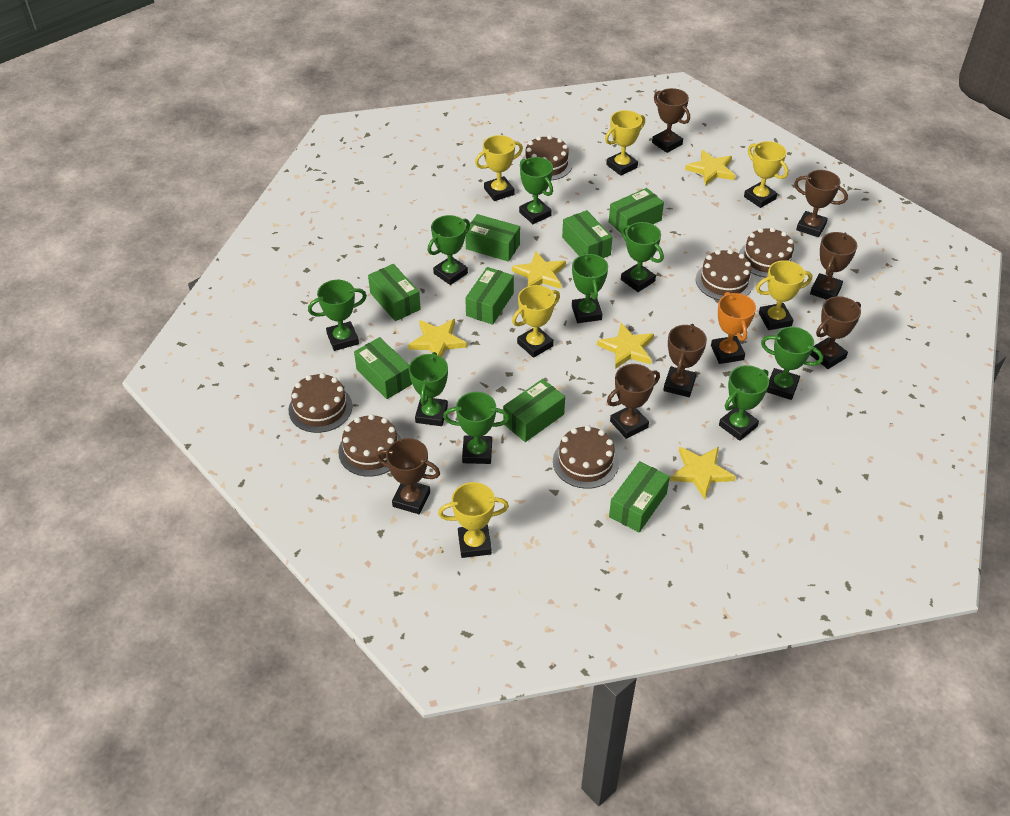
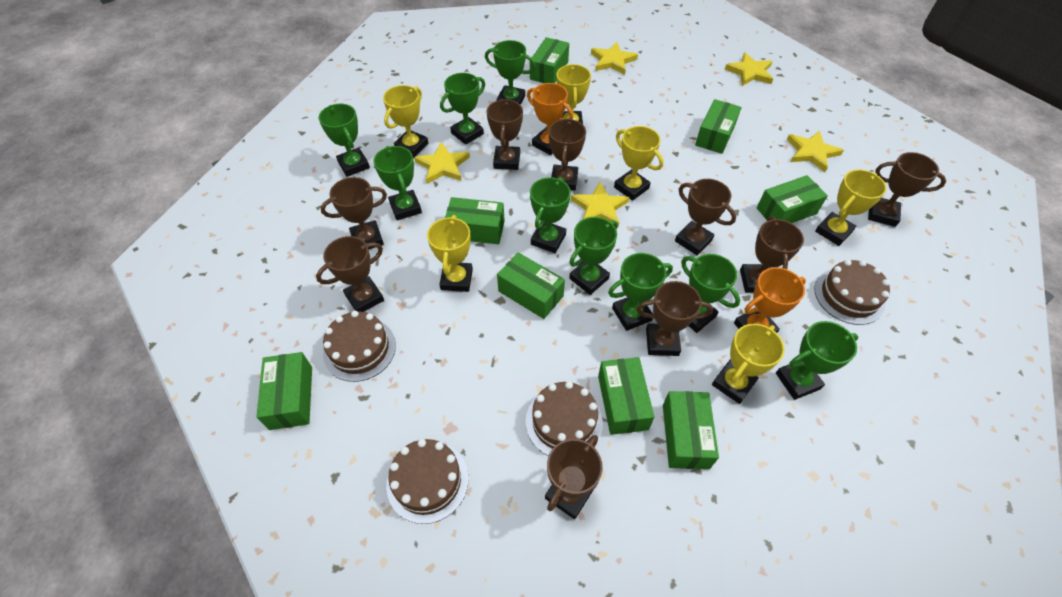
brown cake: 6 -> 4
brown trophy: 7 -> 9
orange trophy: 1 -> 2

